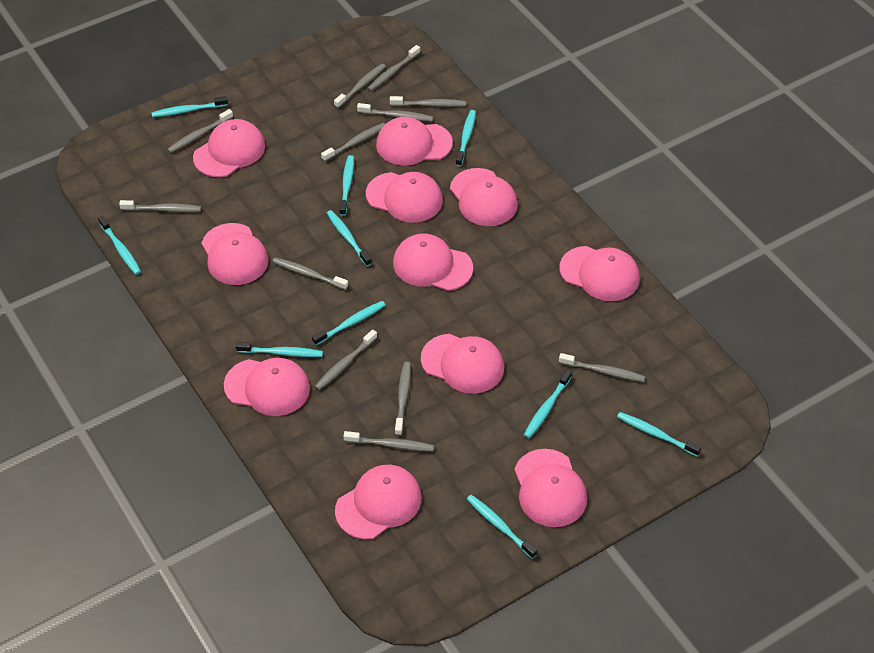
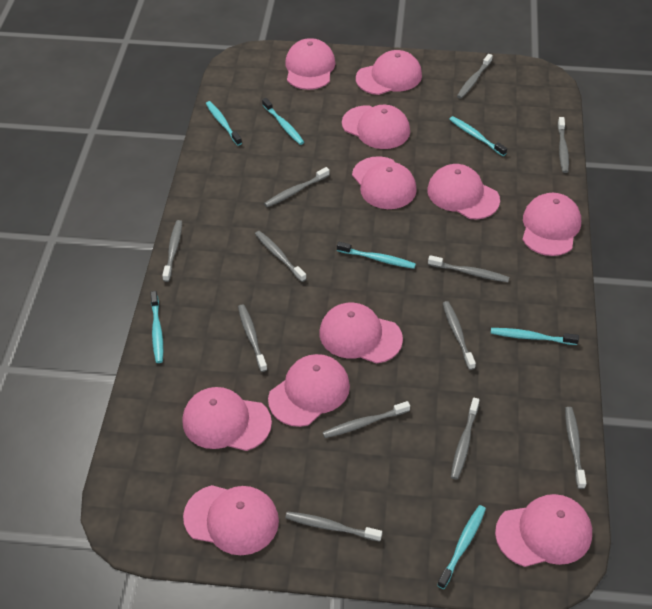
turquoise toothbrush: 10 -> 7

